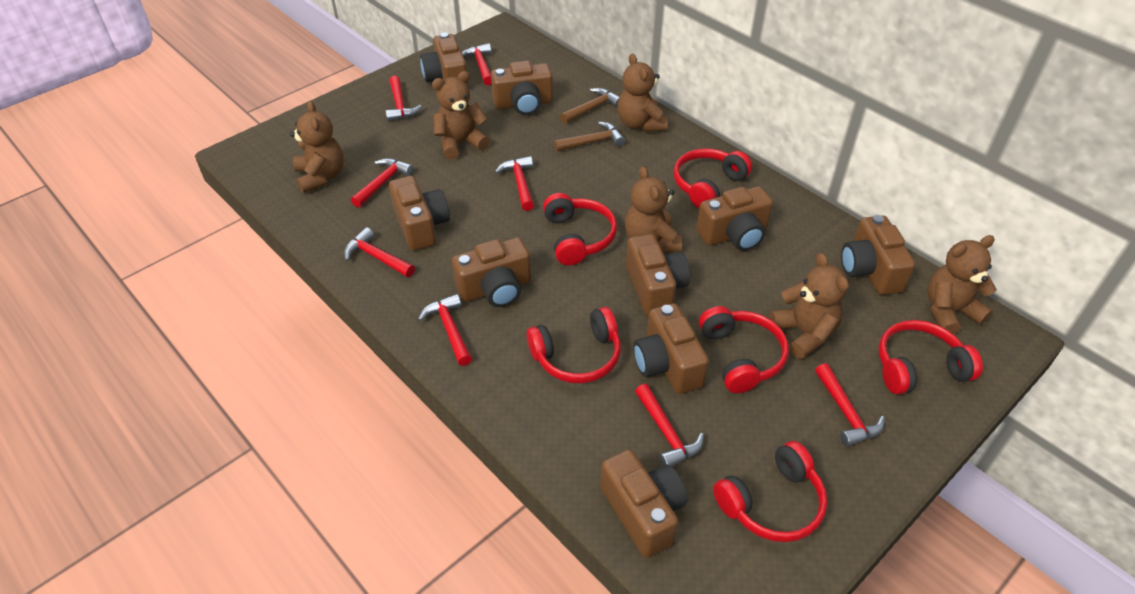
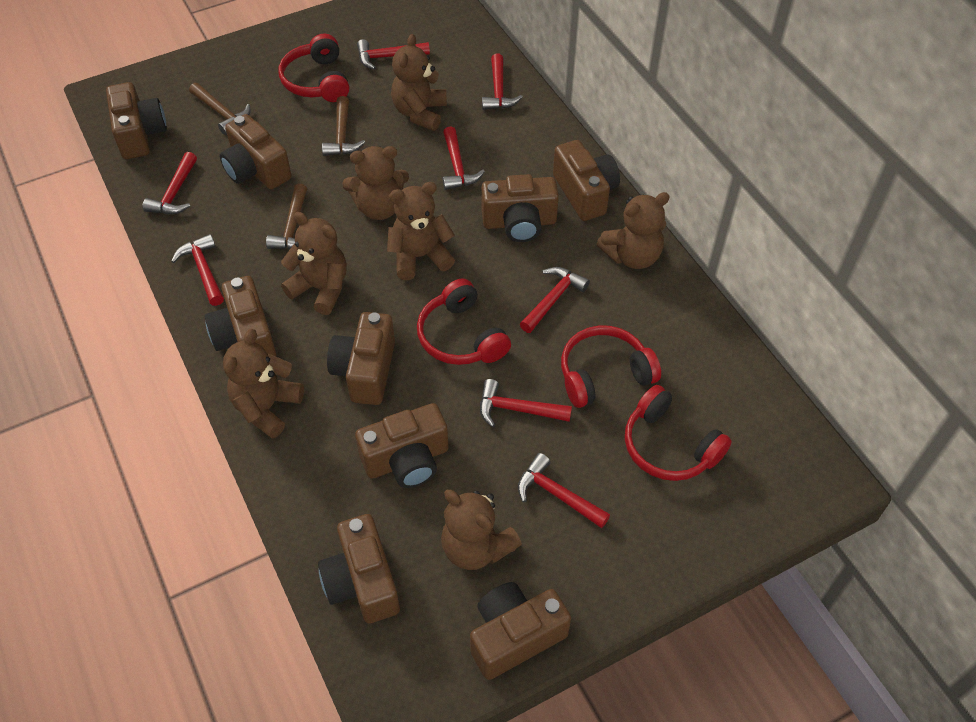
brown hammer: 2 -> 3
brown teddy bear: 6 -> 7
red headphones: 6 -> 4

